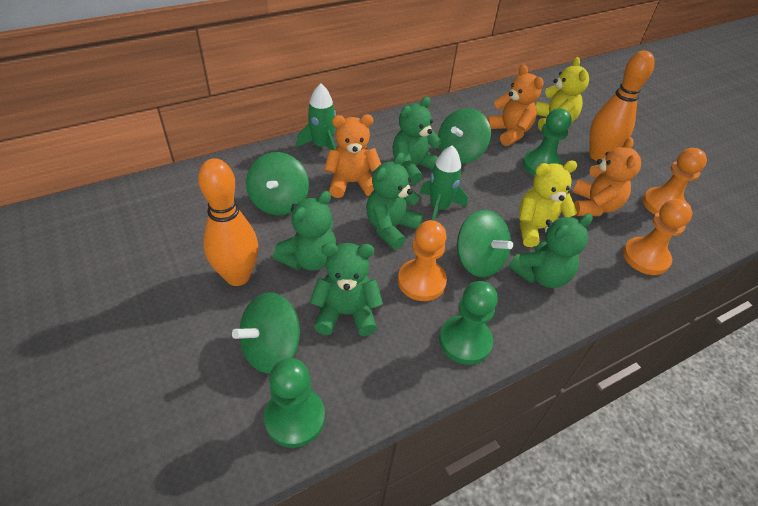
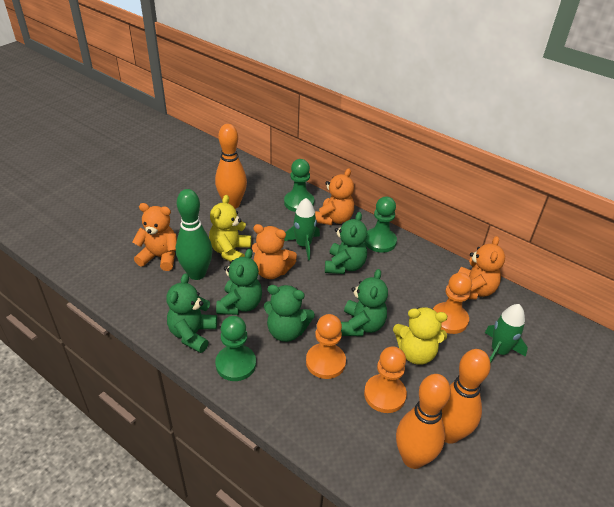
green bowling pin: 0 -> 1
green spinning top: 4 -> 0
orange bowling pin: 2 -> 3
orange teddy bear: 3 -> 4

